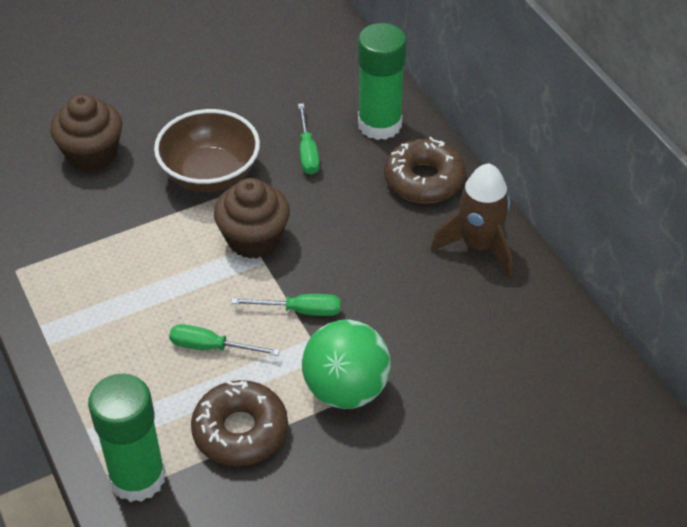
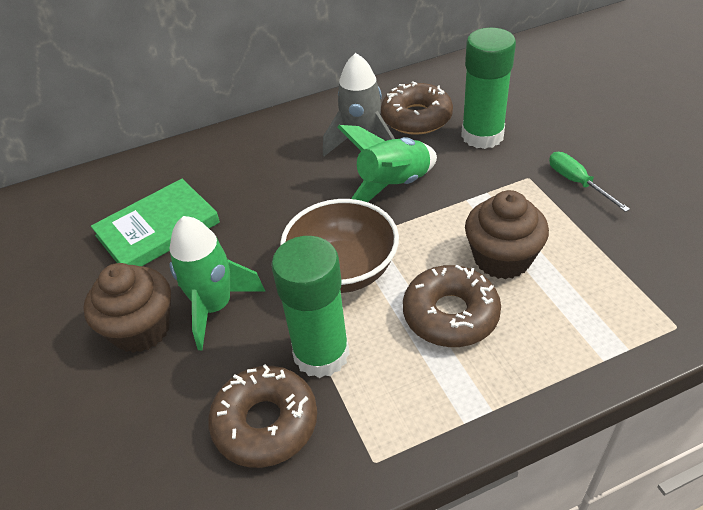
brown donut: 2 -> 3
brown rocket: 1 -> 0
green ball: 1 -> 0
green book: 0 -> 1
green rocket: 0 -> 2
green screwdriver: 3 -> 1
grey rocket: 0 -> 1

